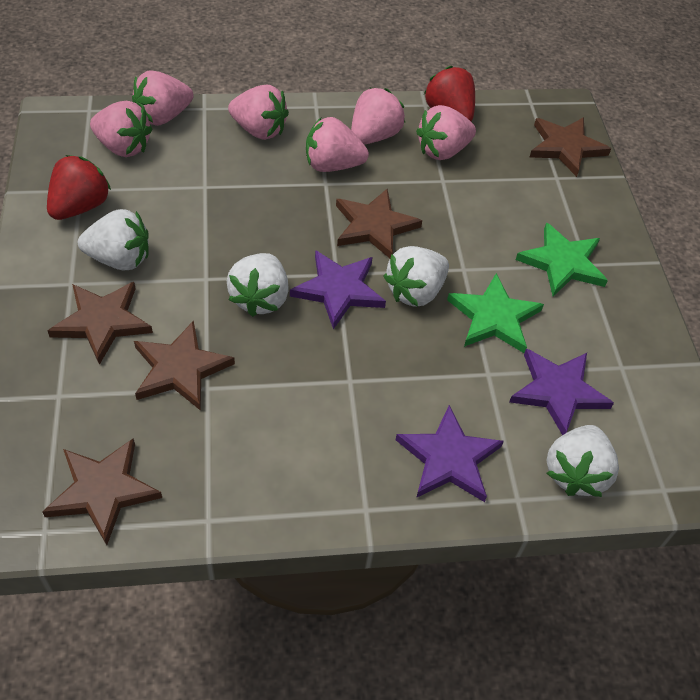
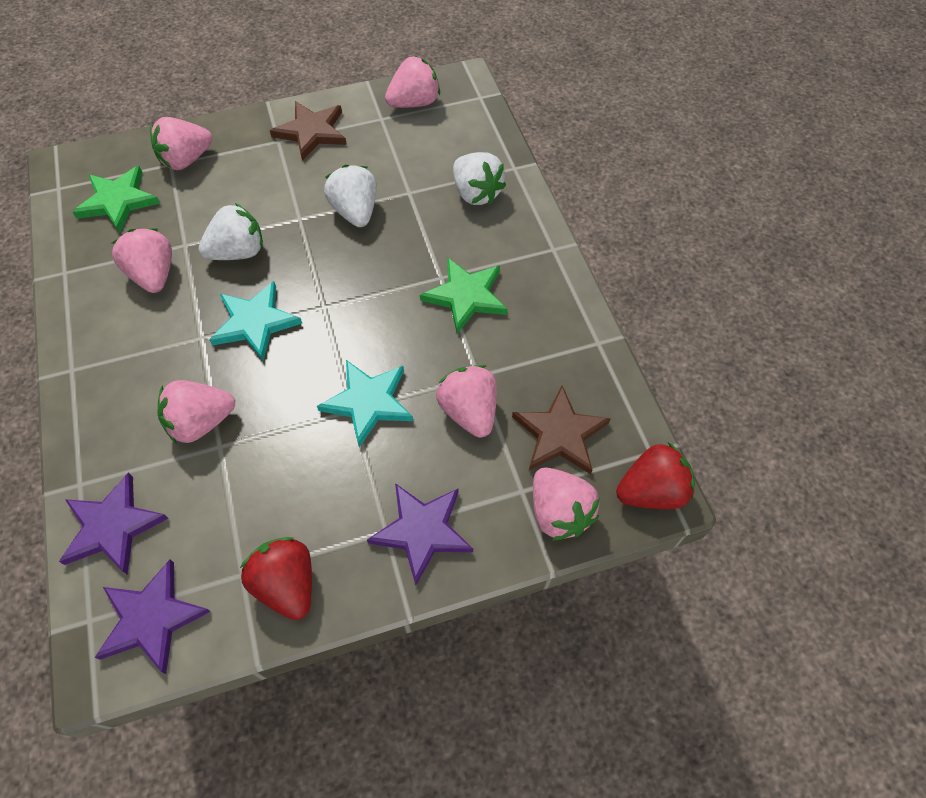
brown star: 5 -> 2
turquoise star: 0 -> 2
white strawberry: 4 -> 3

